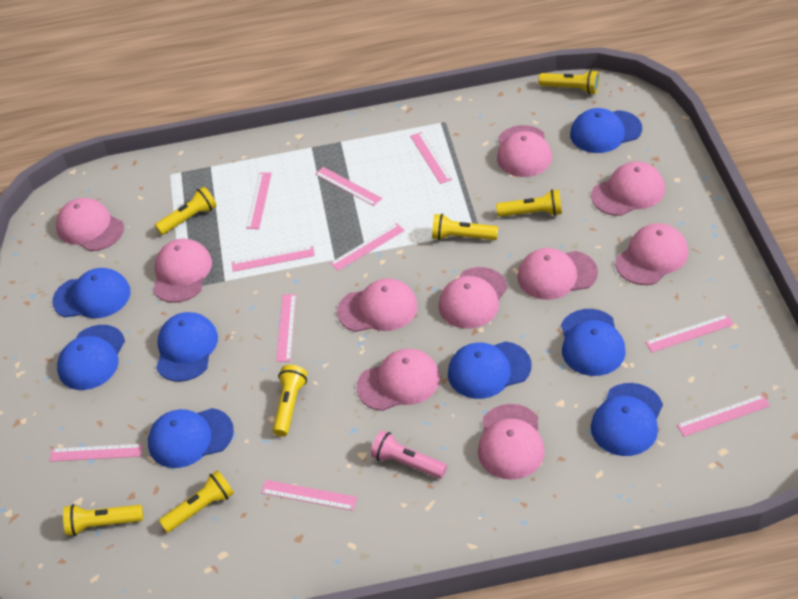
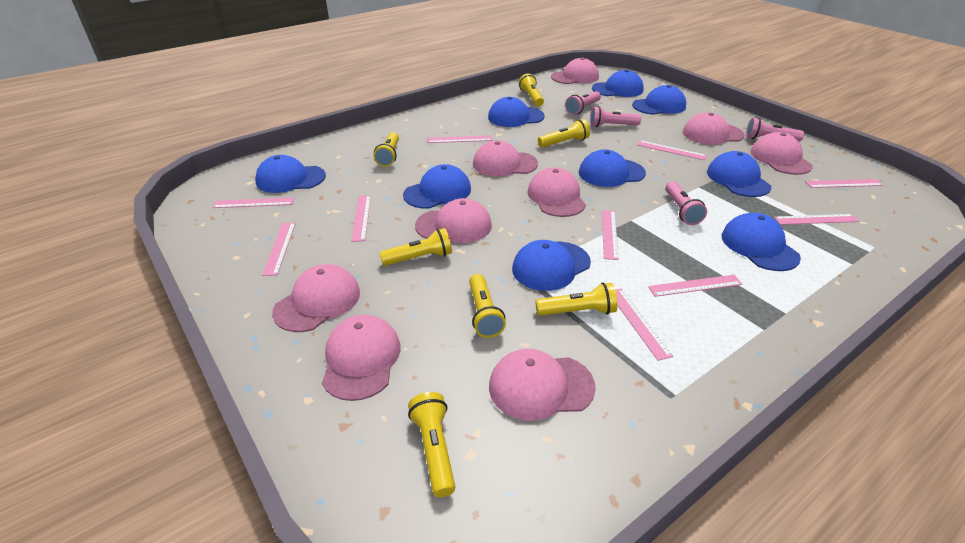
blue cap: 8 -> 9
pink cap: 10 -> 9
pink flashlight: 1 -> 4

